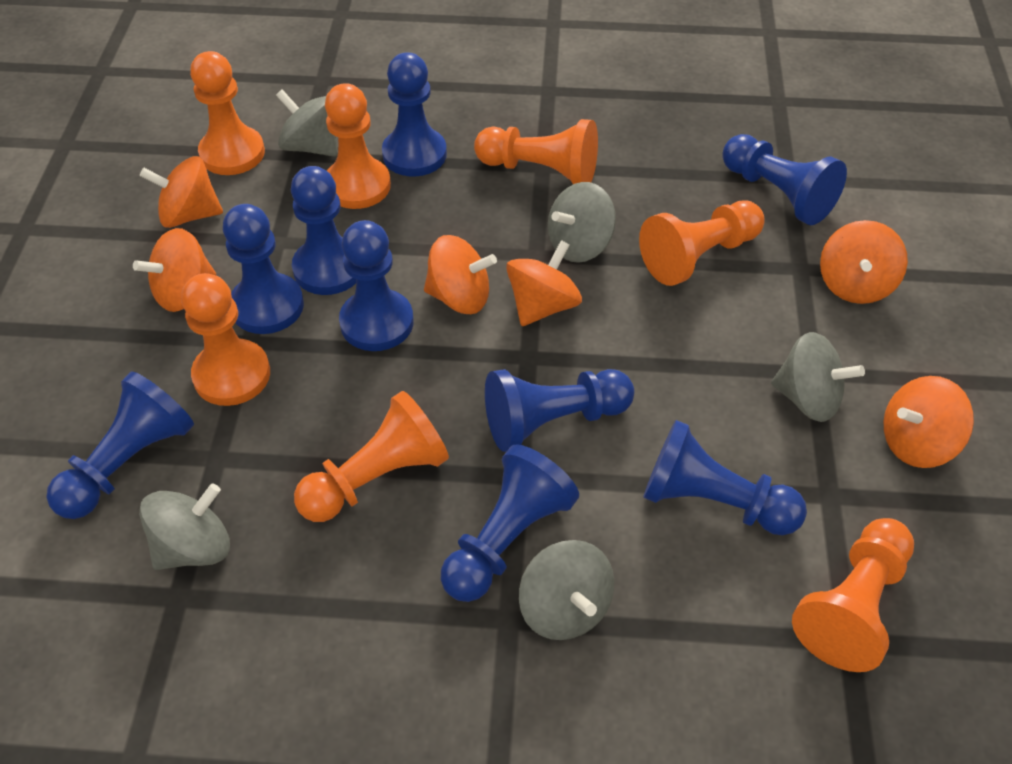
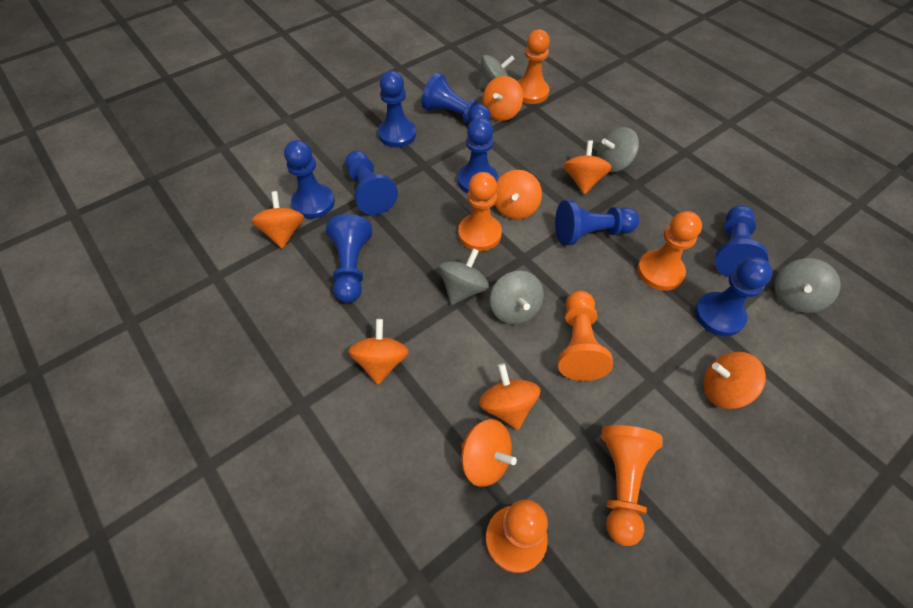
orange pawn: 7 -> 6
orange spinning top: 6 -> 8

